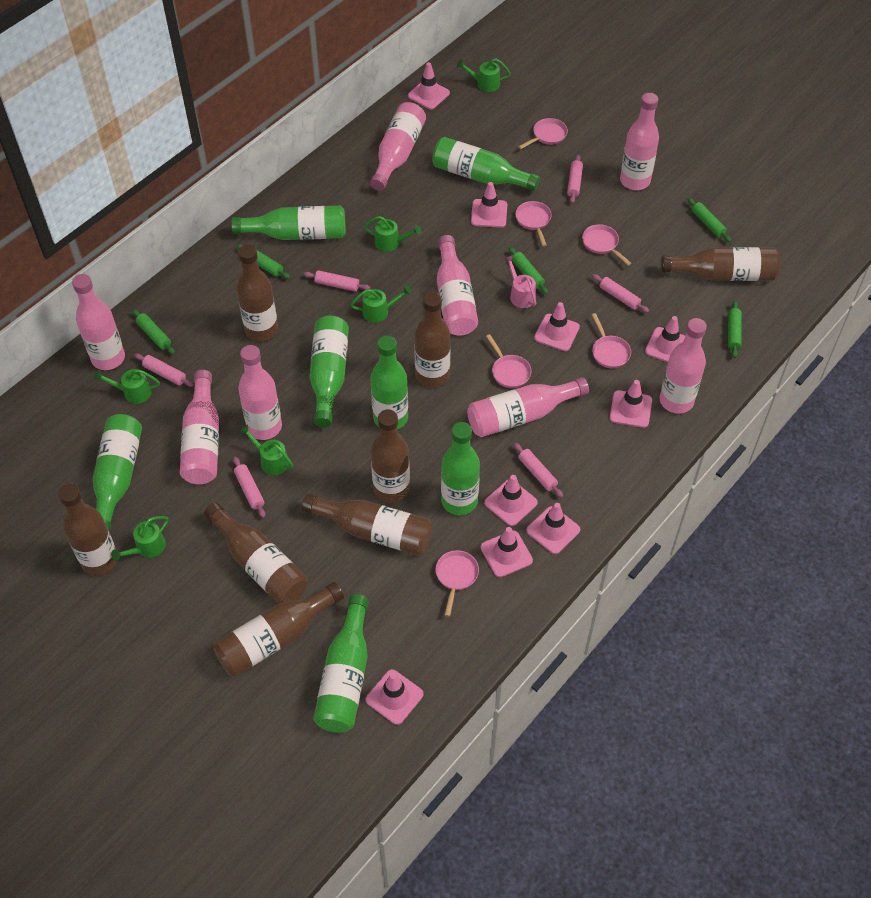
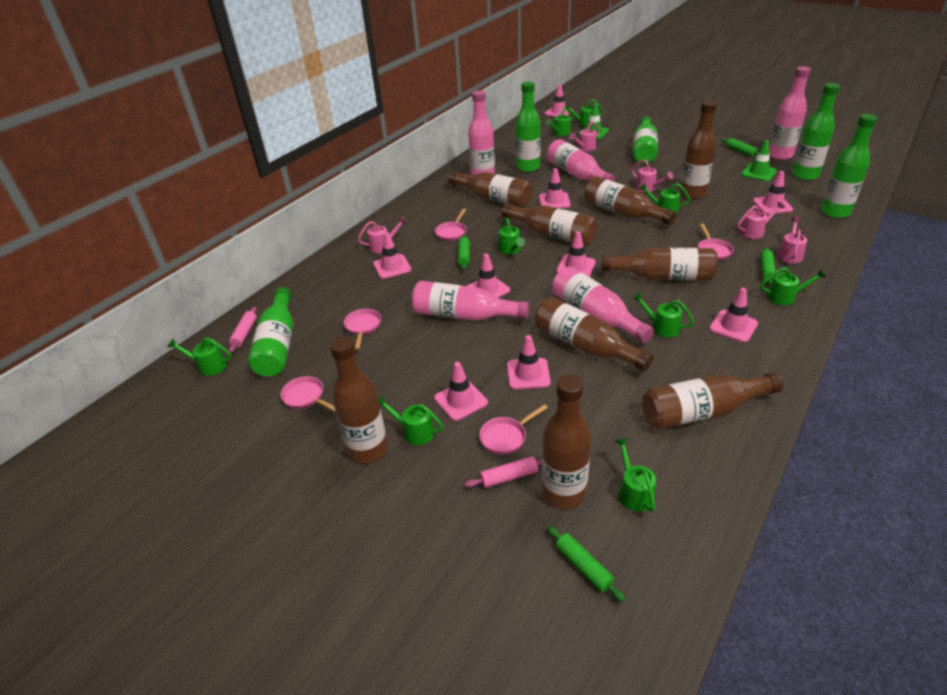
brown bottle: 8 -> 9
green bottle: 7 -> 5
green rolling pin: 5 -> 4
green traffic cone: 0 -> 2
green watering can: 6 -> 9
pink bottle: 8 -> 5
pink pan: 6 -> 5
pink rolling pin: 6 -> 2
pink watering can: 1 -> 5

